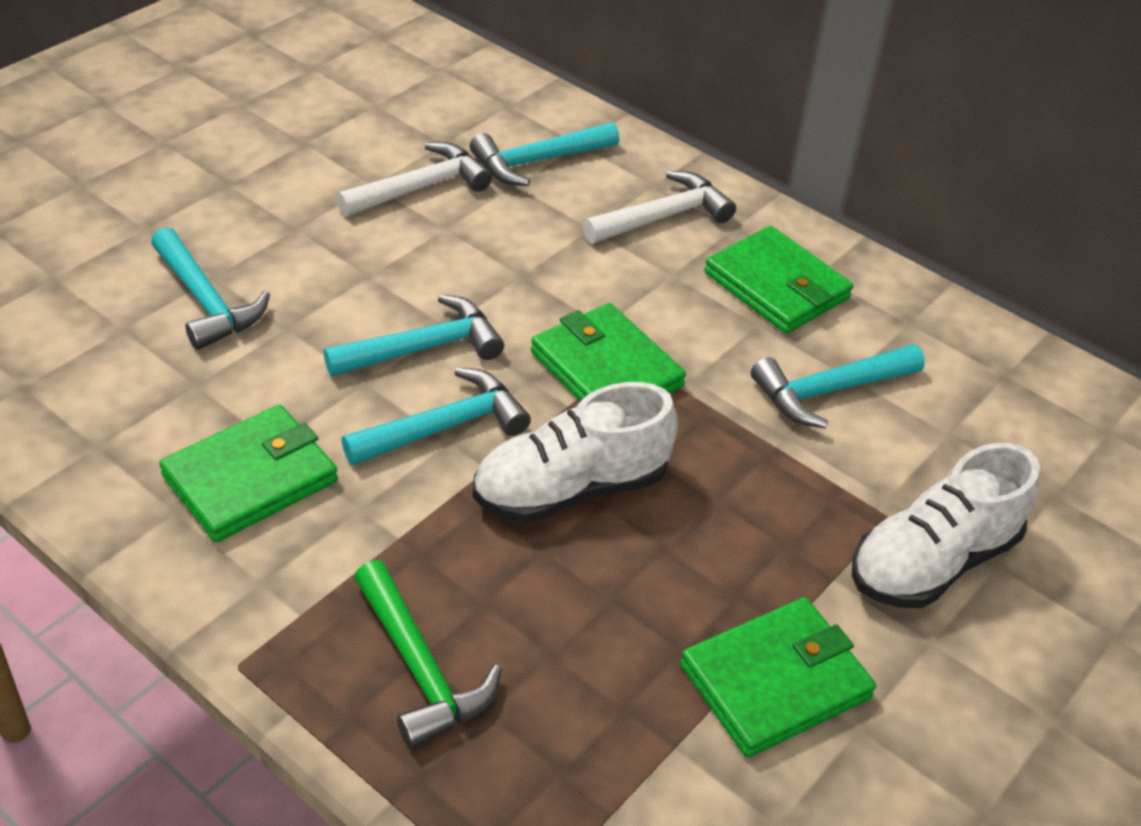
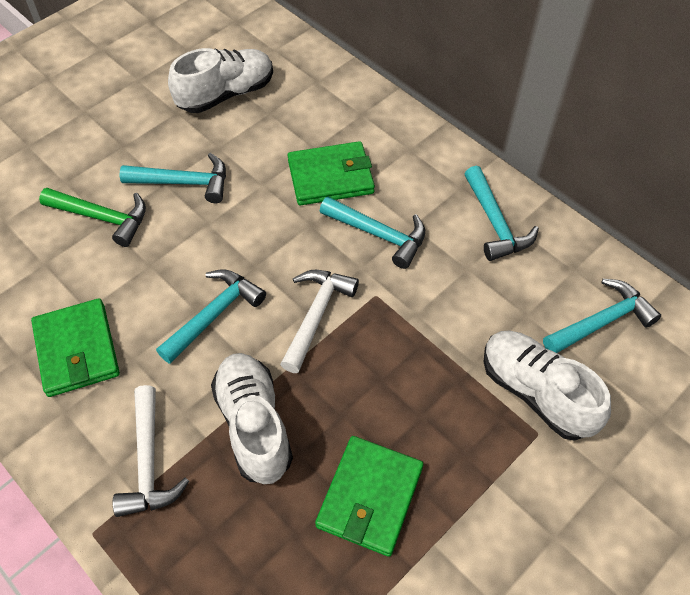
green wallet: 4 -> 3
white shoe: 2 -> 3

